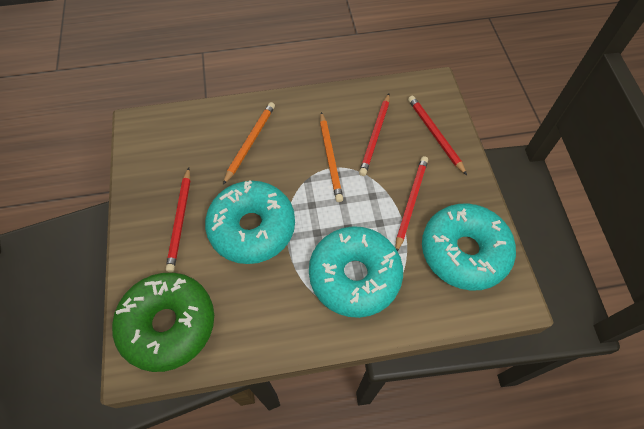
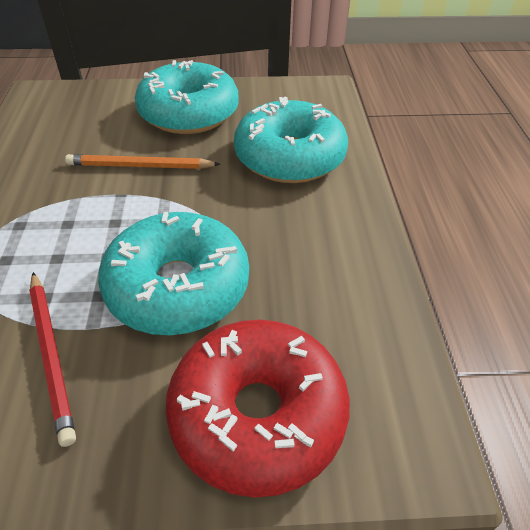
green donut: 1 -> 0
orange pencil: 2 -> 1
red donut: 0 -> 1
red pencil: 4 -> 1

